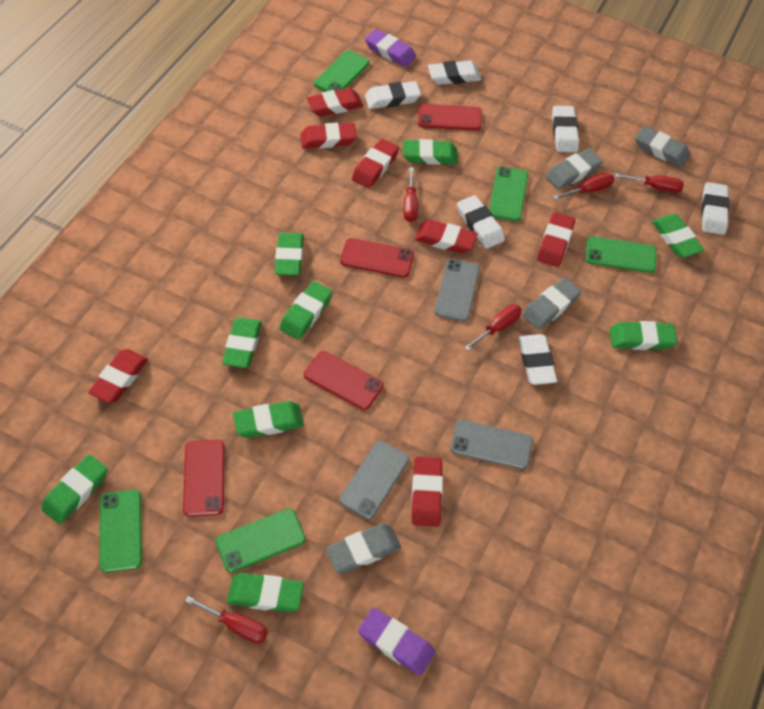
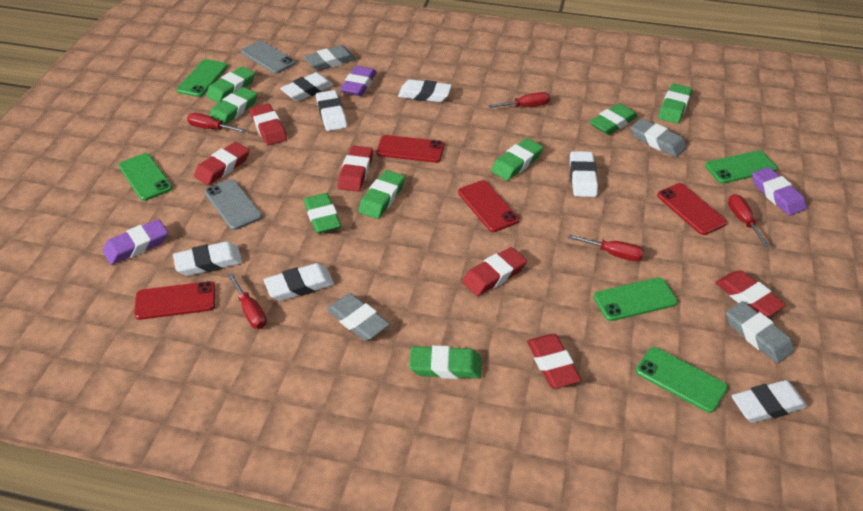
green eraser: 9 -> 8
grey phone: 3 -> 2
purple eraser: 2 -> 3
red eraser: 7 -> 6
white eraser: 6 -> 7

